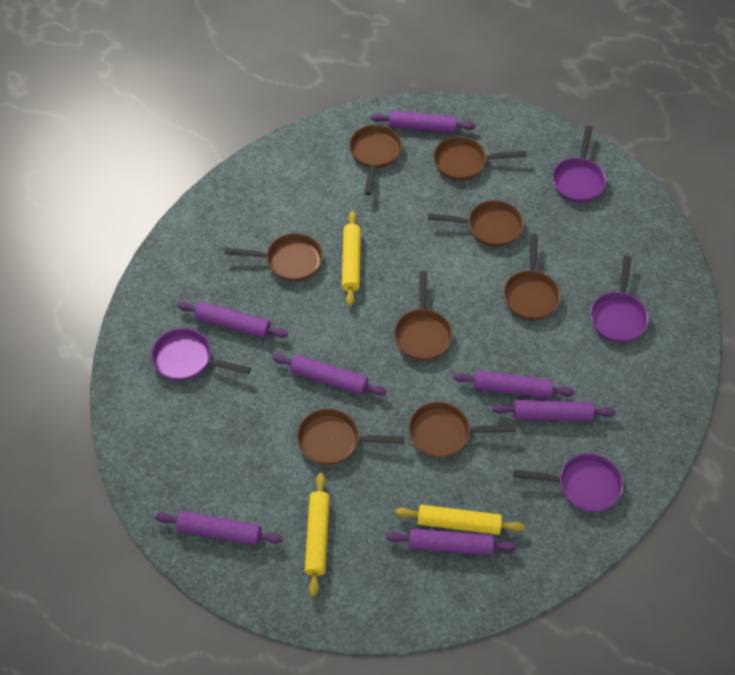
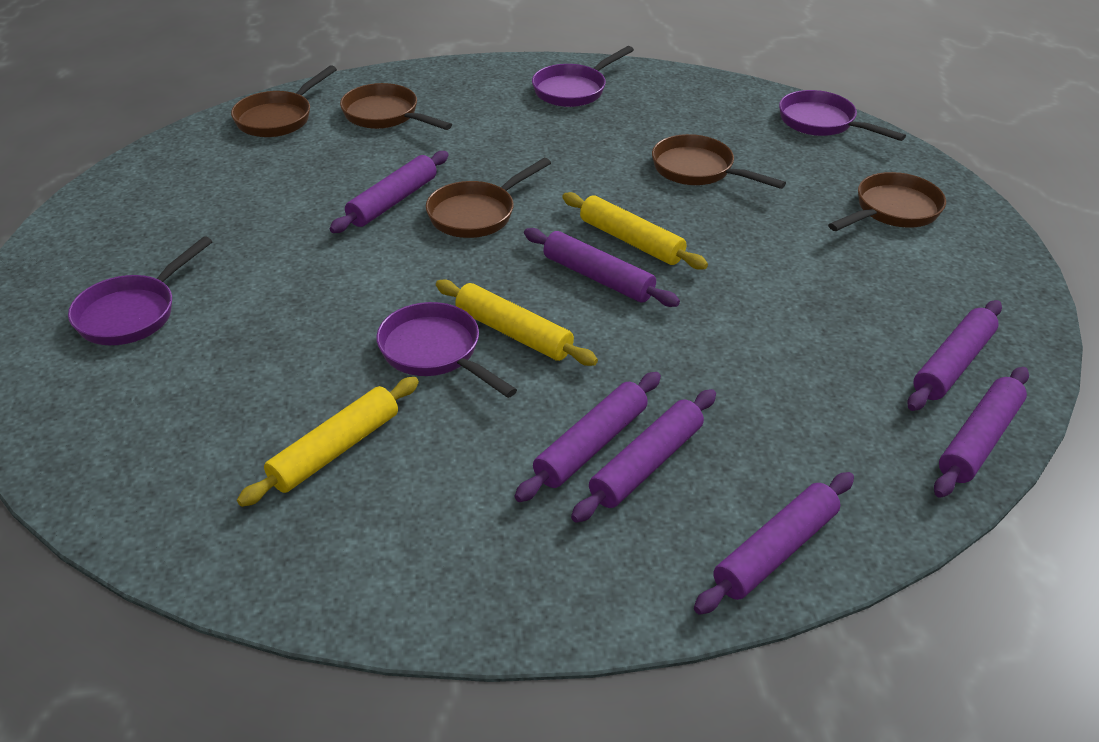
brown pan: 8 -> 5

